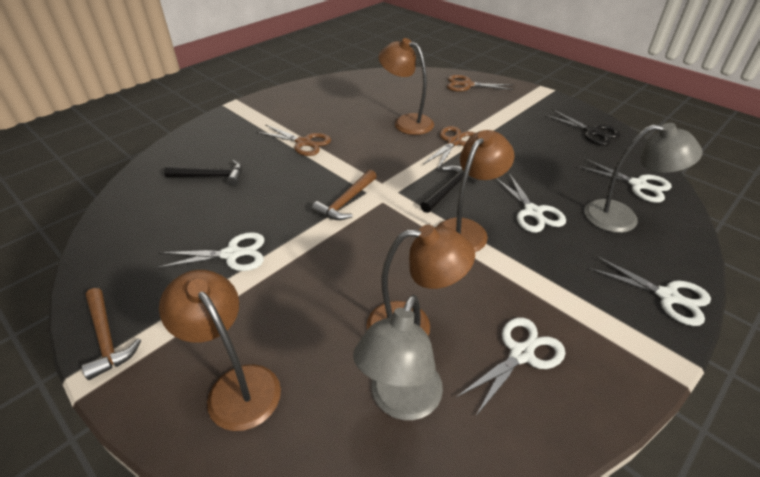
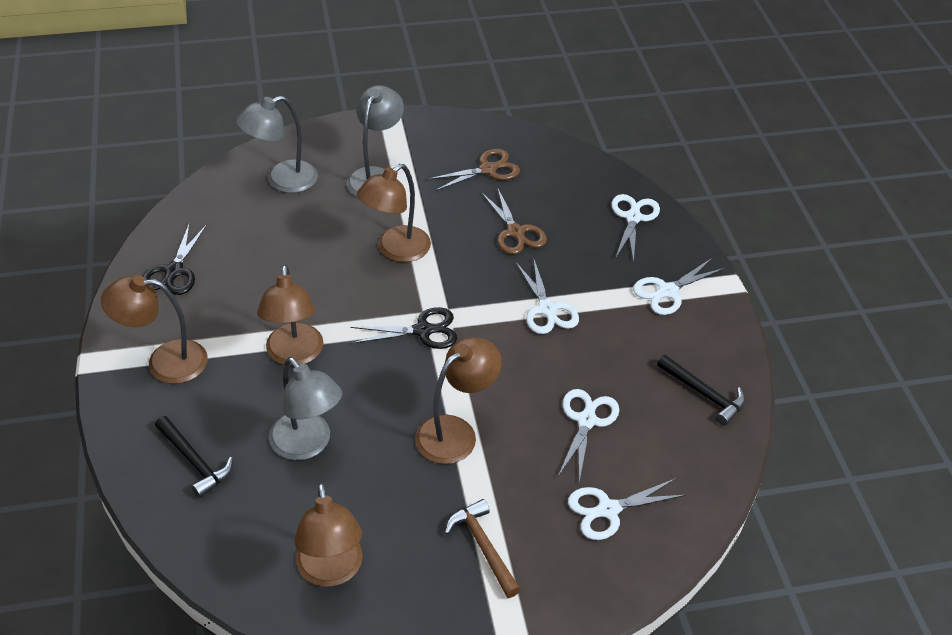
black scissors: 1 -> 2
brown hammer: 2 -> 1
brown lamp: 4 -> 5
brown scissors: 3 -> 2
grey lamp: 2 -> 3

